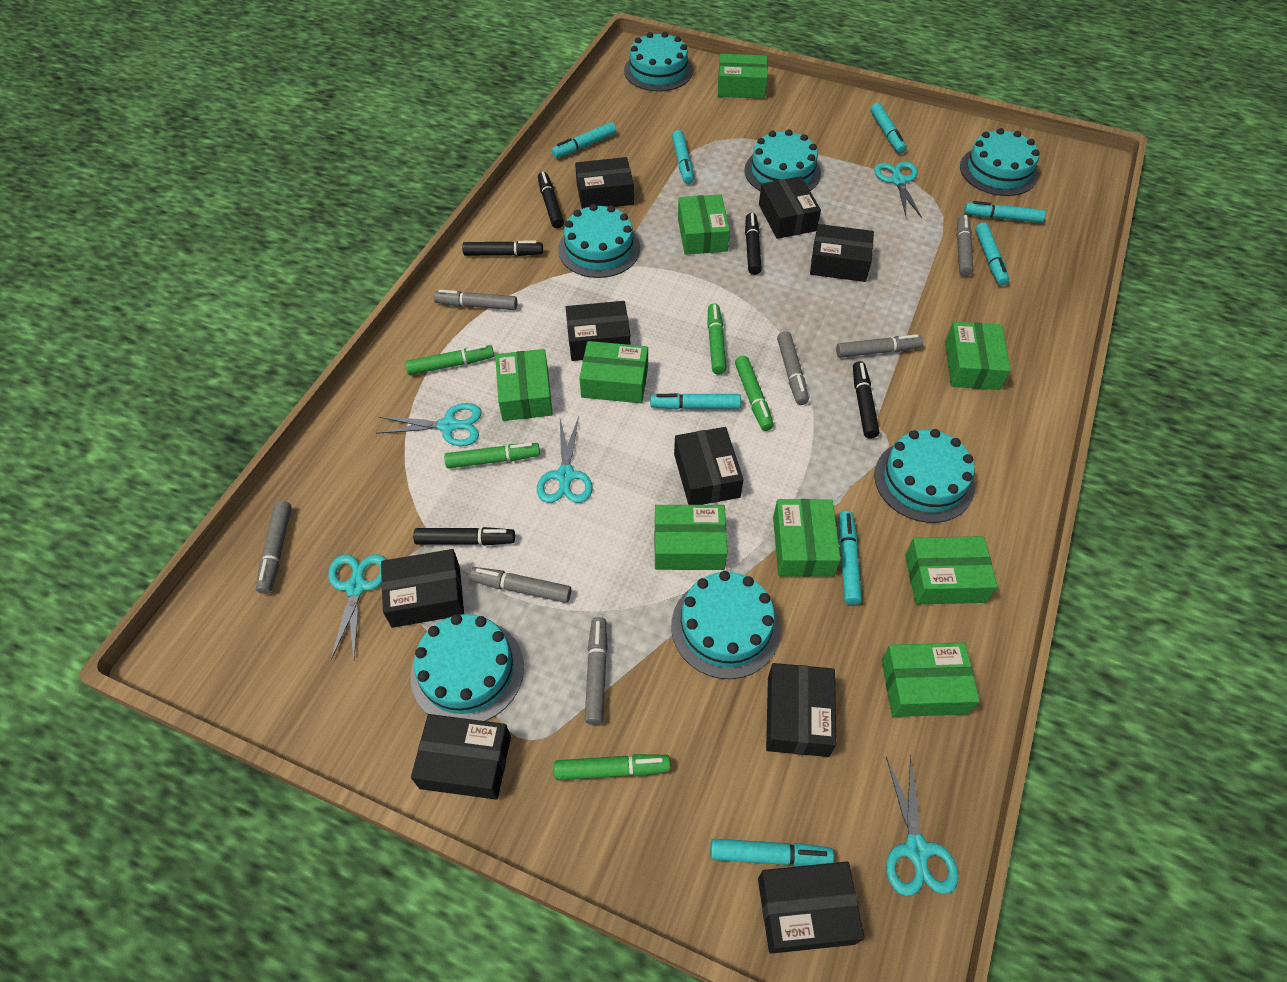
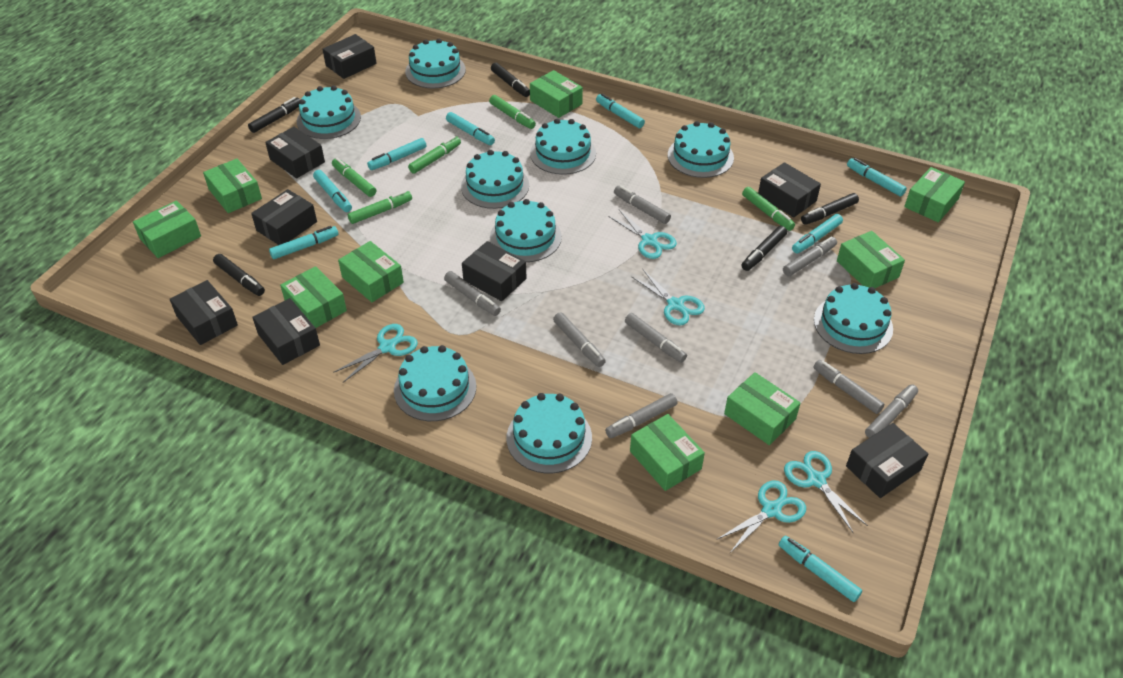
black box: 9 -> 8
grey marker: 7 -> 8
turquoise cake: 7 -> 9

